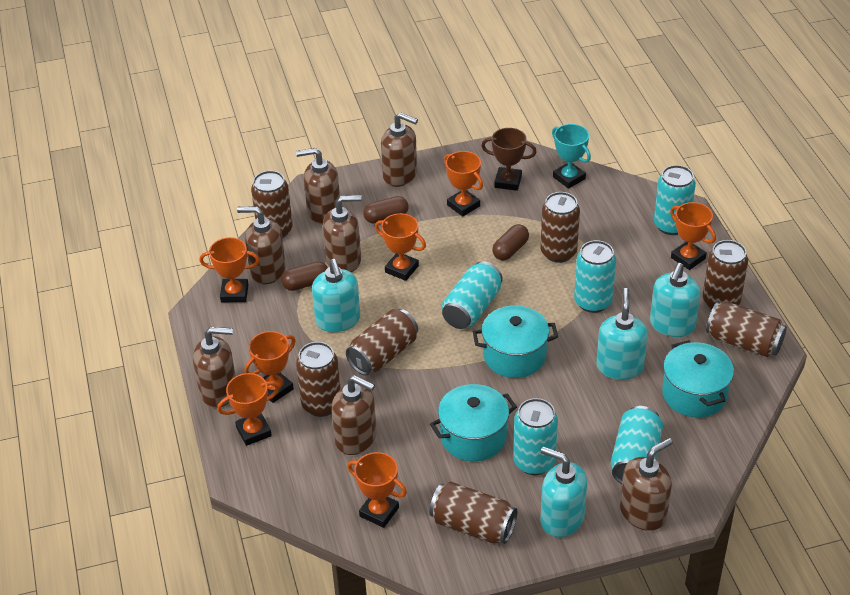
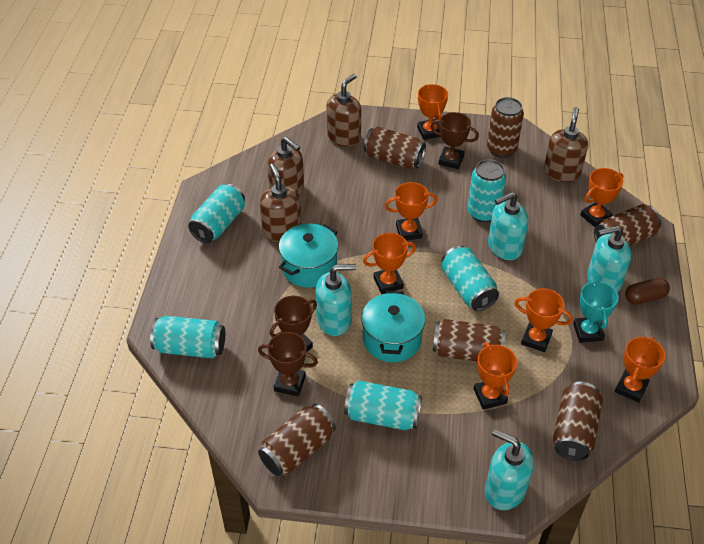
brown can: 7 -> 6
brown capsule: 3 -> 1
brown soap dispenser: 7 -> 4
brown trophy: 1 -> 3
turquoise pot: 3 -> 2

